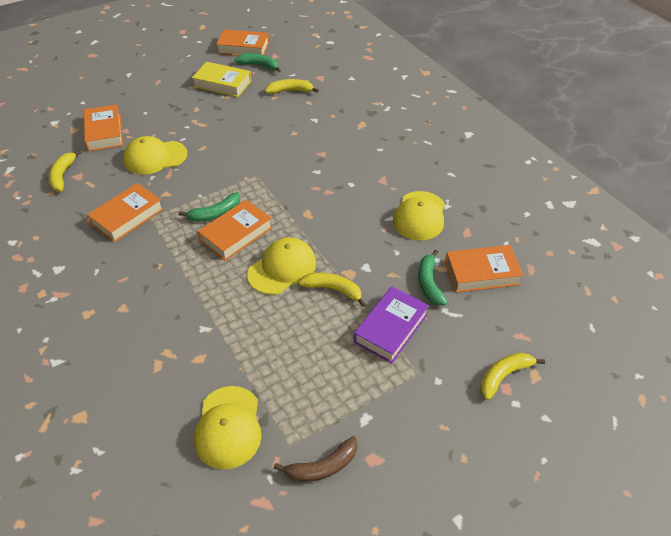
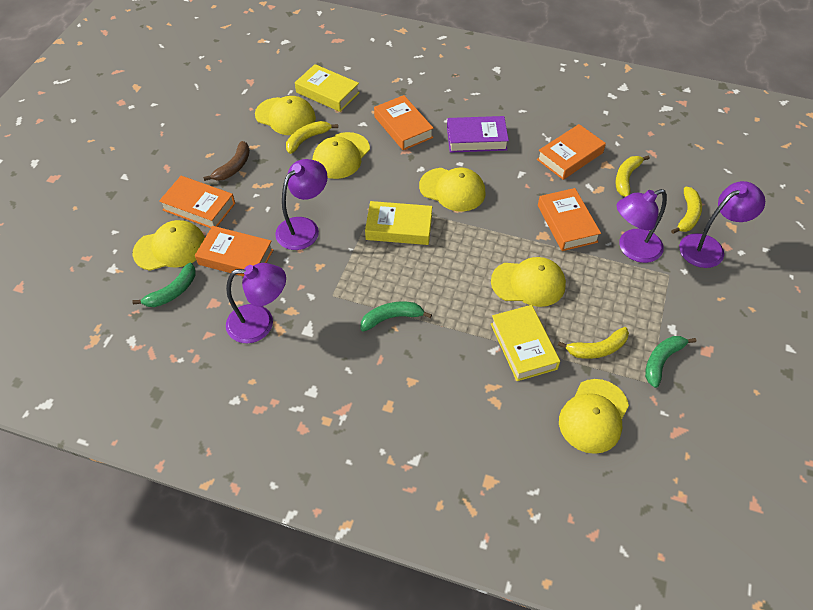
purple lamp: 0 -> 4
yellow book: 1 -> 3
yellow cap: 4 -> 6

